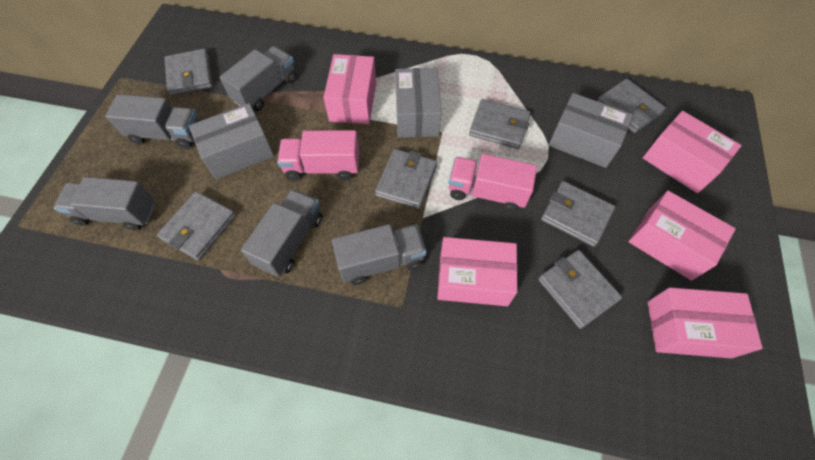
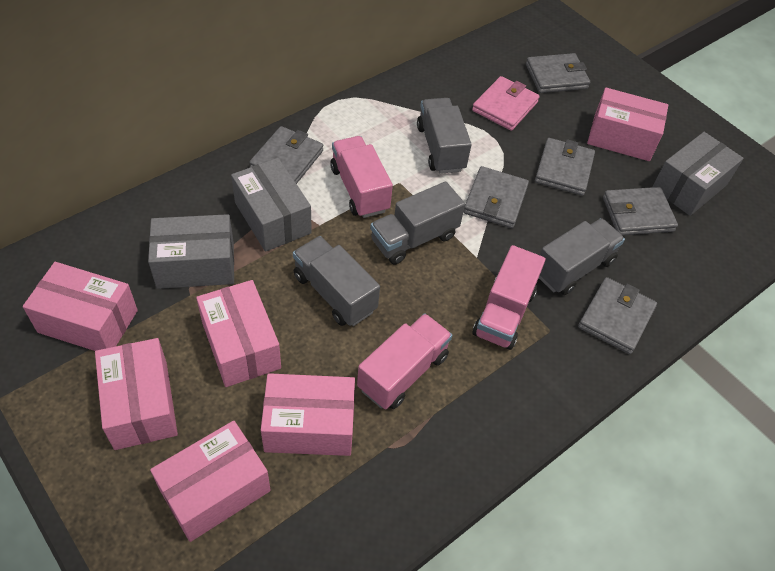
grey truck: 5 -> 4
grey wallet: 7 -> 6
pink box: 5 -> 6
pink truck: 2 -> 3
pink wallet: 0 -> 1

